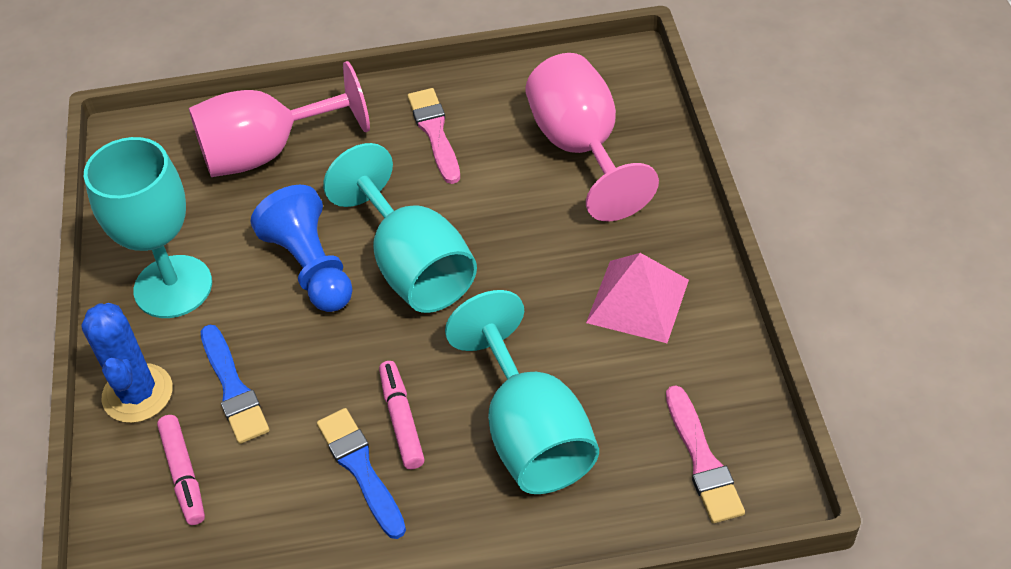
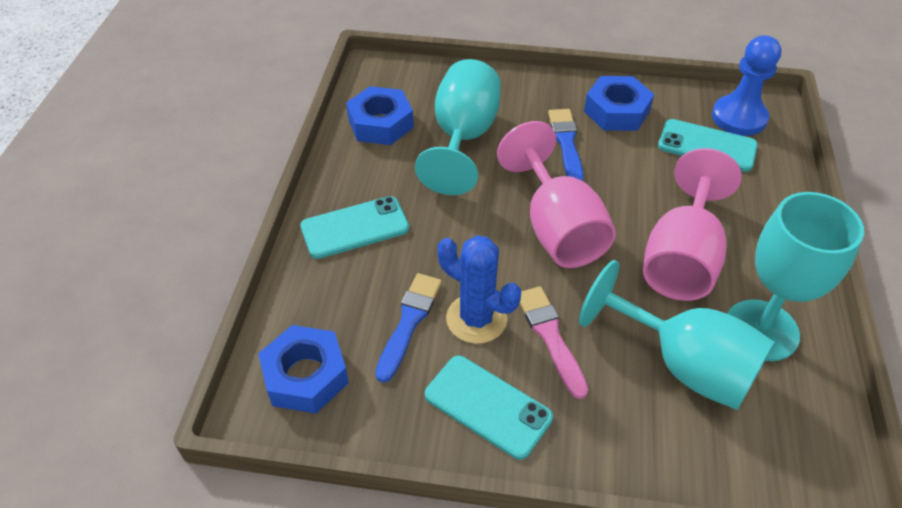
blue nut: 0 -> 3
pink brush: 2 -> 1
pink marker: 2 -> 0
pink pyramid: 1 -> 0
turquoise phone: 0 -> 3

